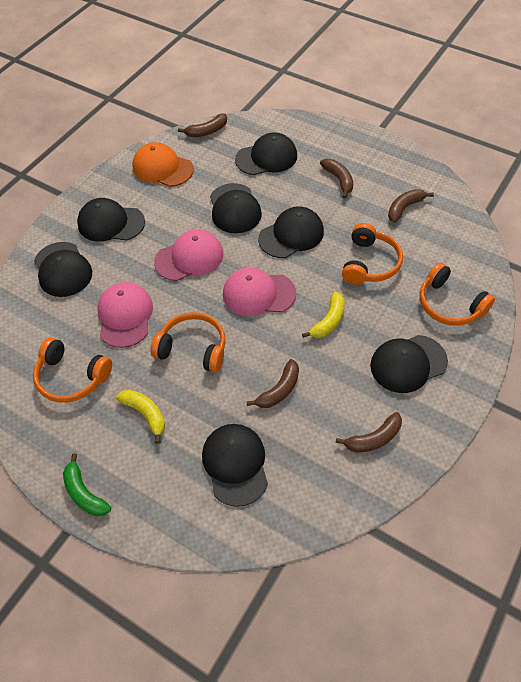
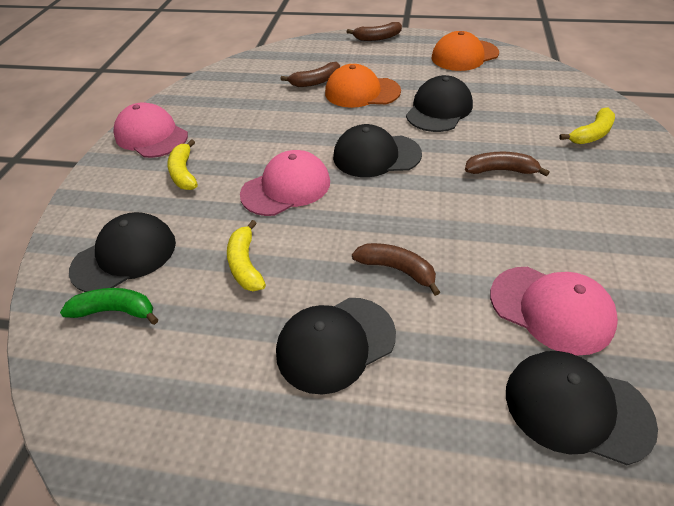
black cap: 7 -> 5
brown banana: 5 -> 4
orange cap: 1 -> 2
orange headphones: 4 -> 0
yellow banana: 2 -> 3

